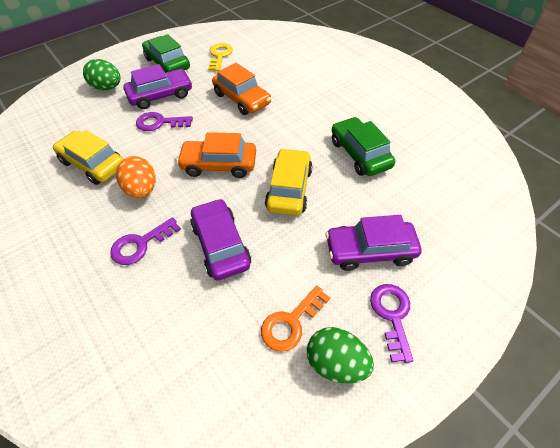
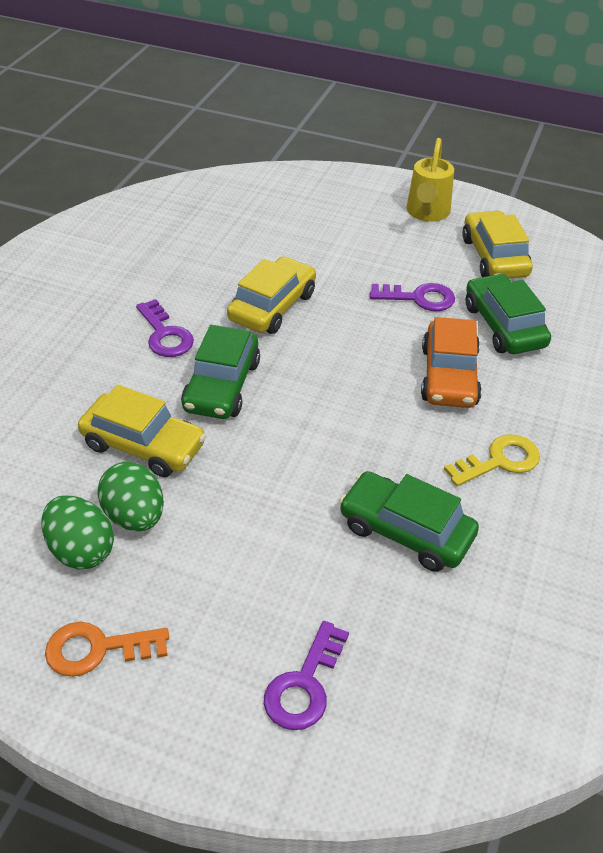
green car: 2 -> 3
orange car: 2 -> 1
orange egg: 1 -> 0
purple car: 3 -> 0
yellow car: 2 -> 3
yellow watering can: 0 -> 1

